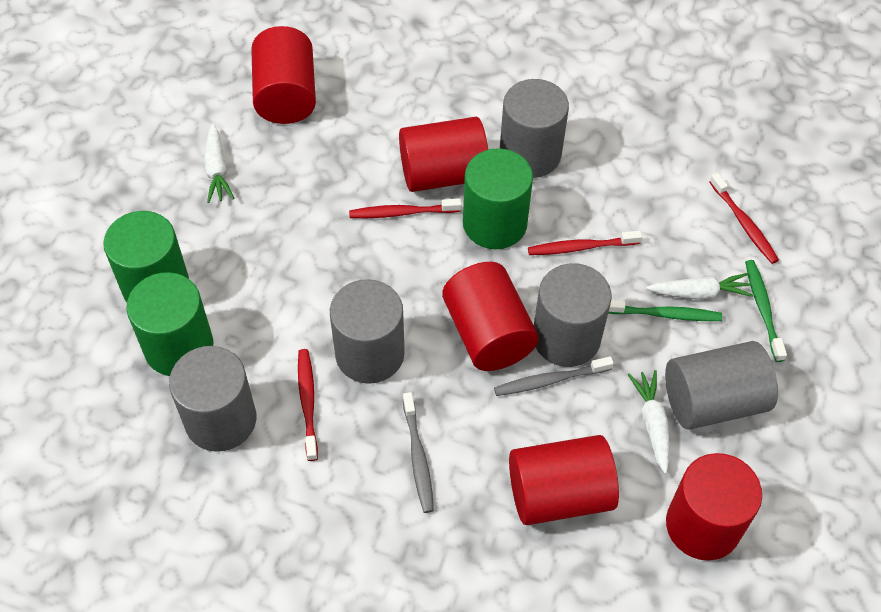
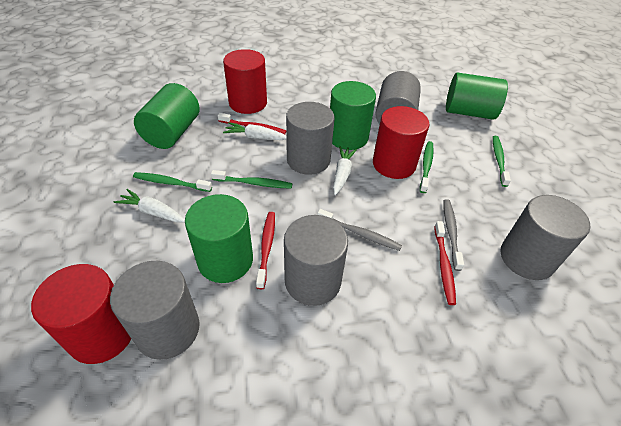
green cylinder: 3 -> 4
green toothbrush: 2 -> 4
red cylinder: 5 -> 3
red toothbrush: 4 -> 3

